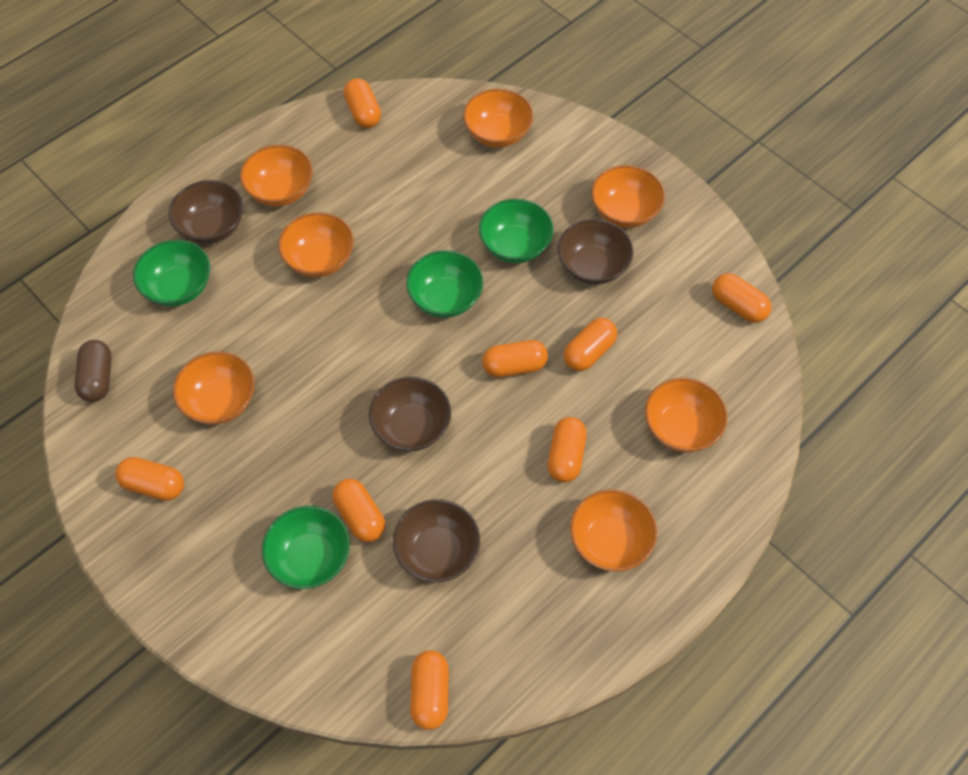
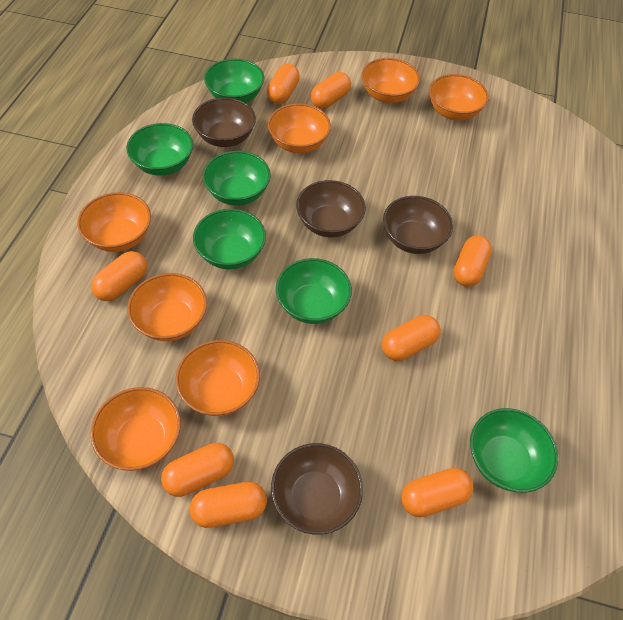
brown capsule: 1 -> 0
green bowl: 4 -> 6

